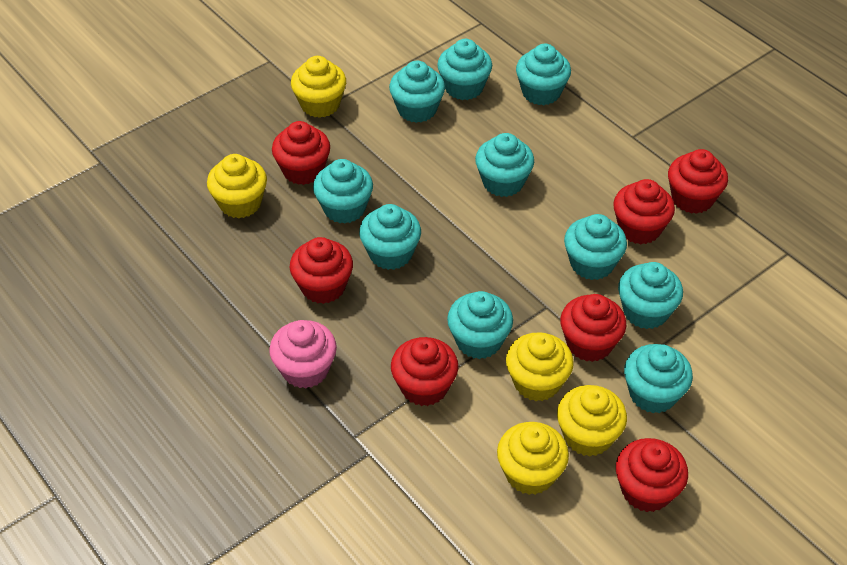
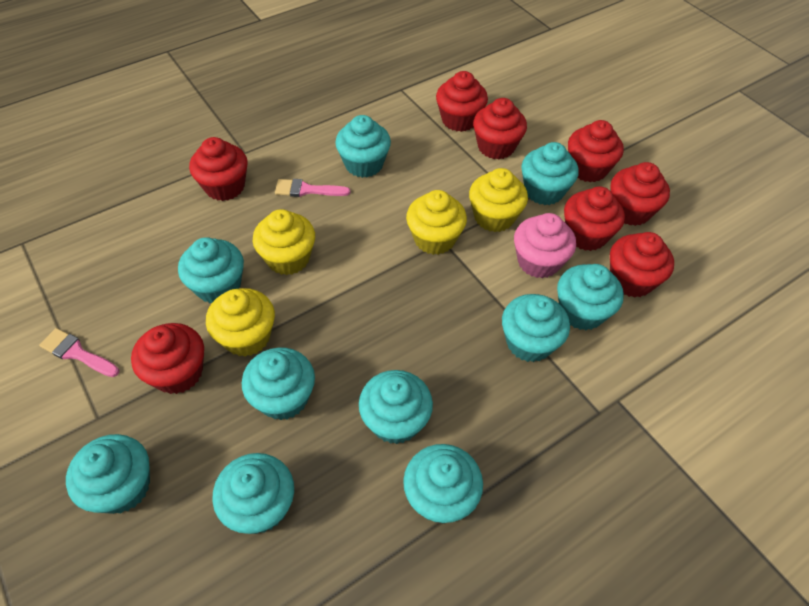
pink brush: 0 -> 2
red cupcake: 7 -> 8
yellow cupcake: 5 -> 4

